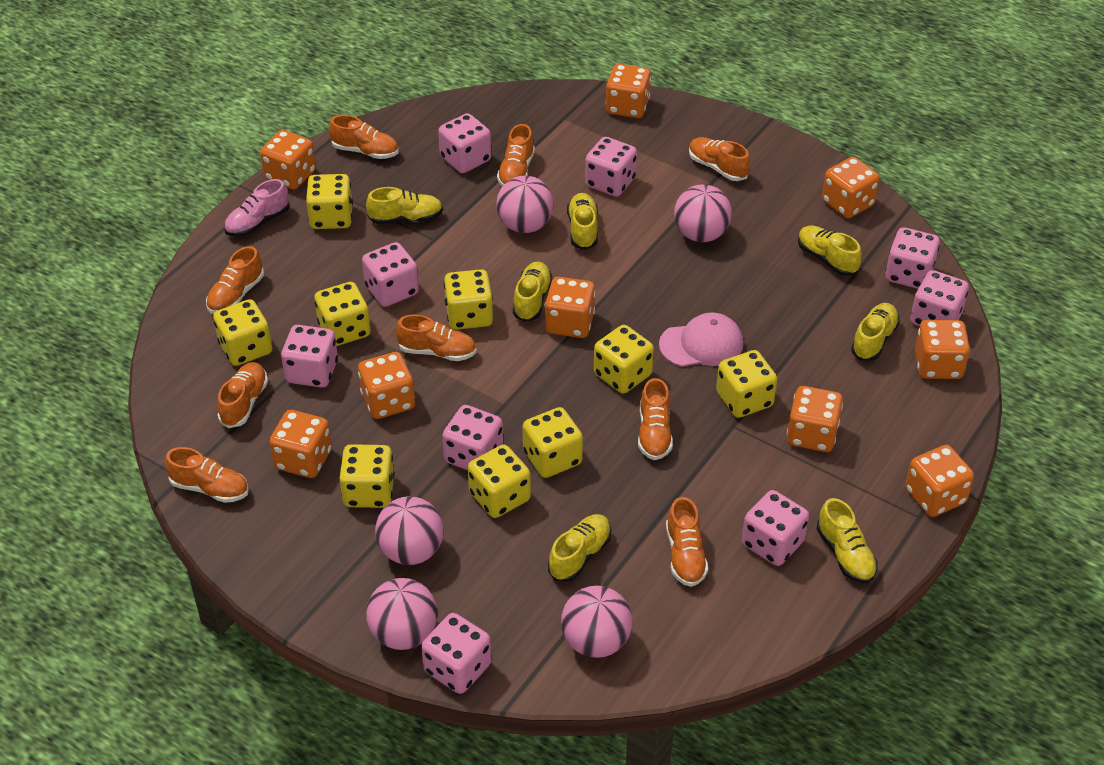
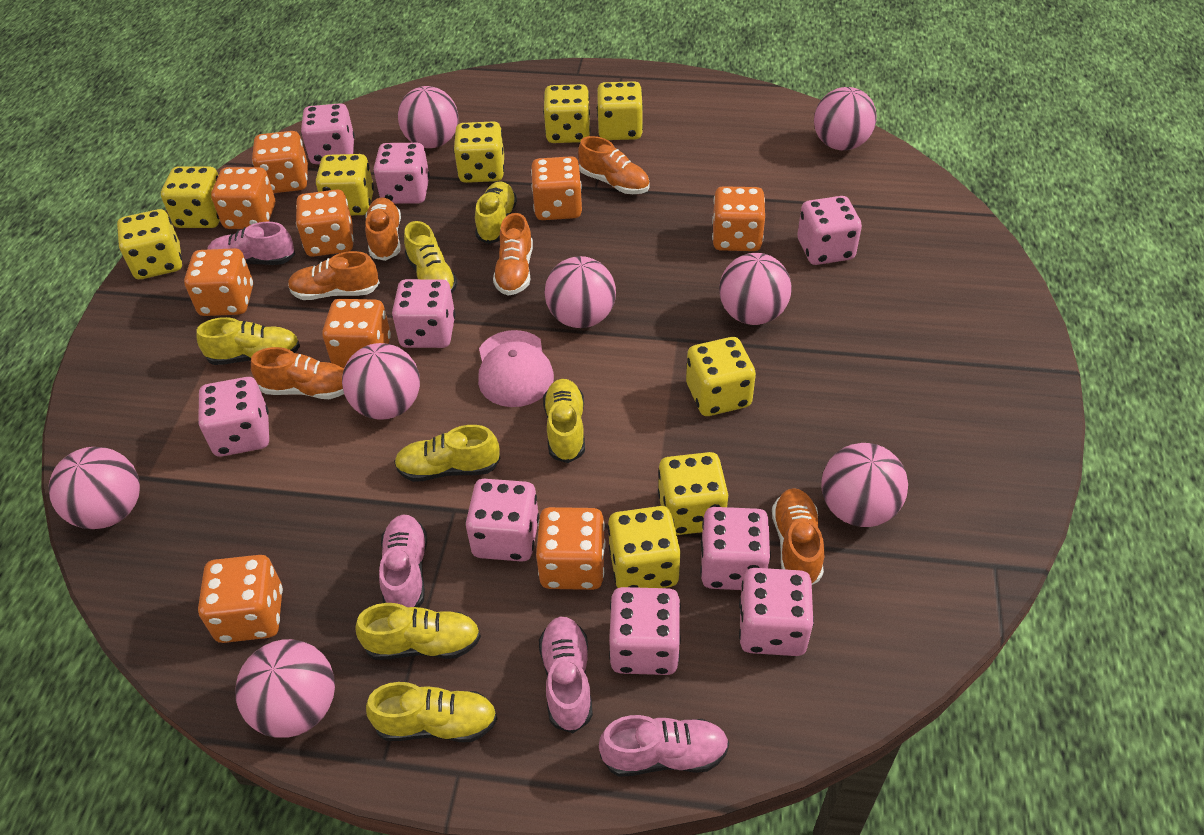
orange shoe: 9 -> 6
pink ball: 5 -> 8
pink shoe: 1 -> 4

